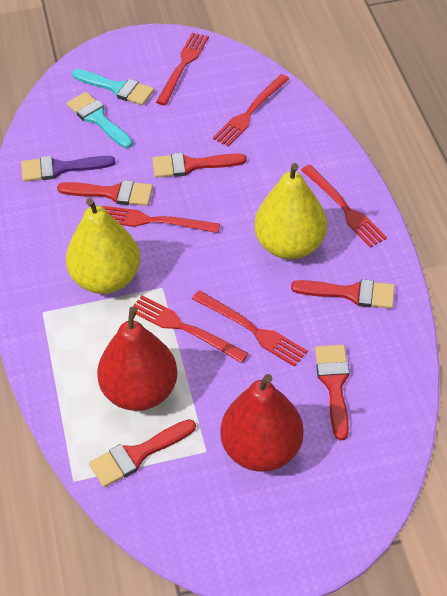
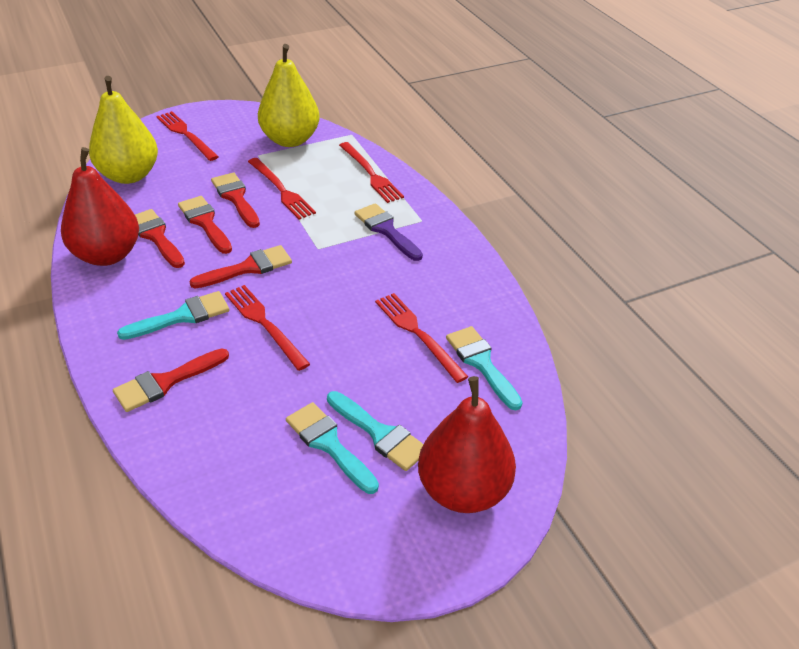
red fork: 6 -> 5
turquoise brush: 2 -> 4

